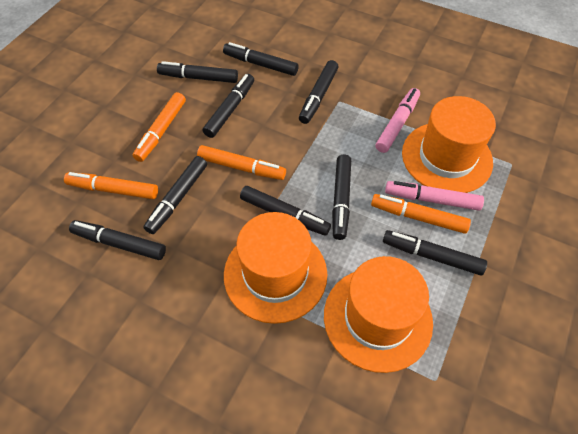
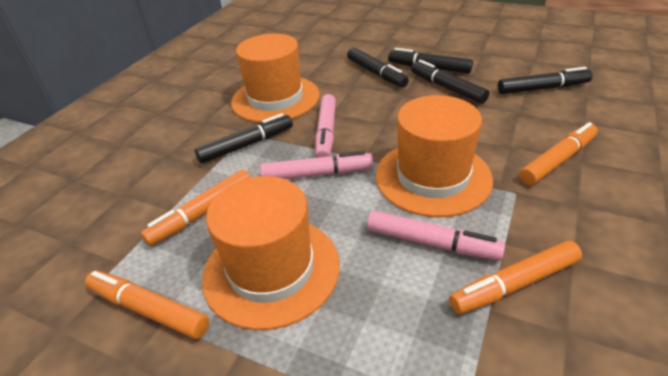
black marker: 9 -> 5
pink marker: 2 -> 3

